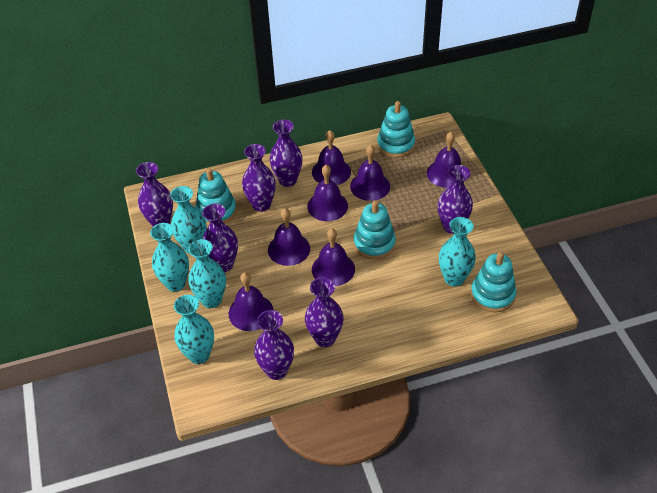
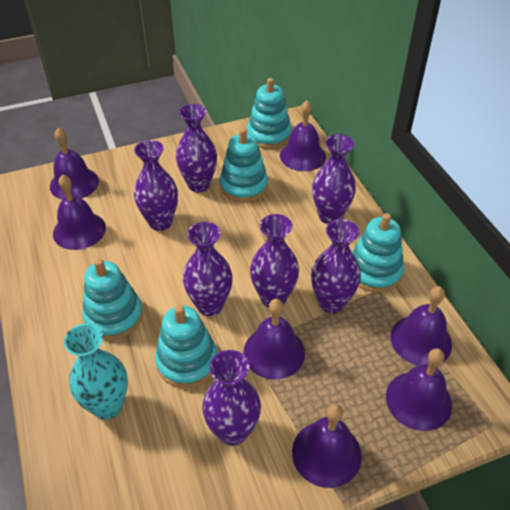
turquoise stacking toy: 4 -> 5
turquoise vase: 5 -> 1

